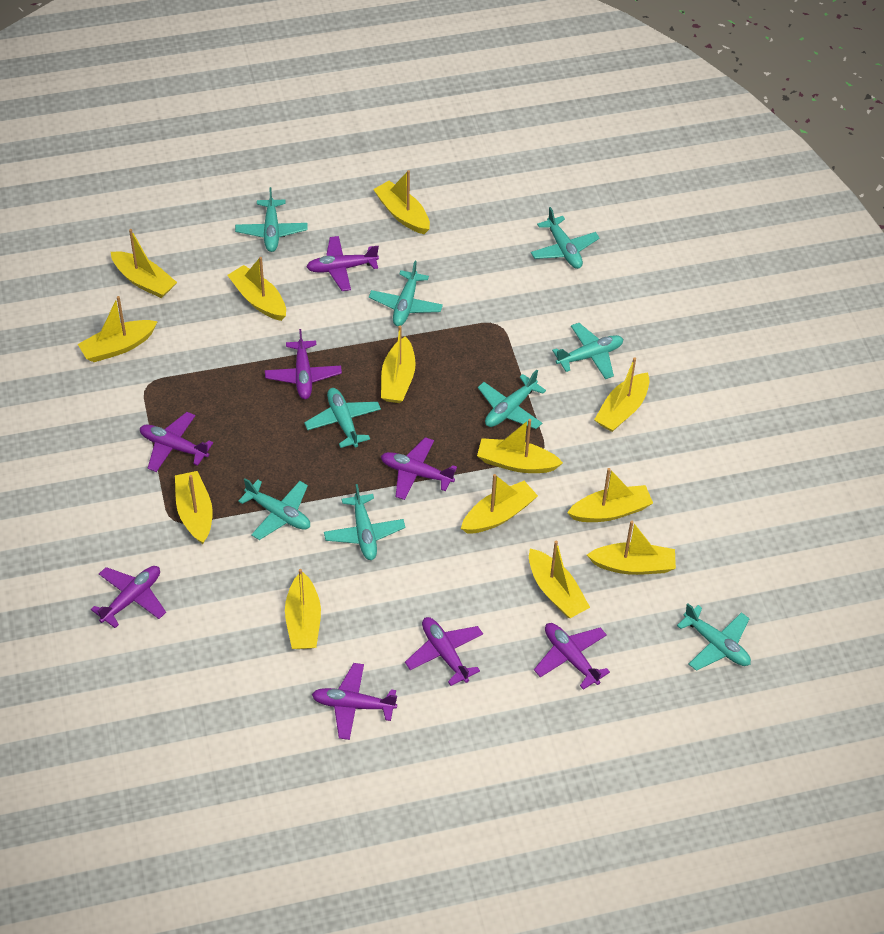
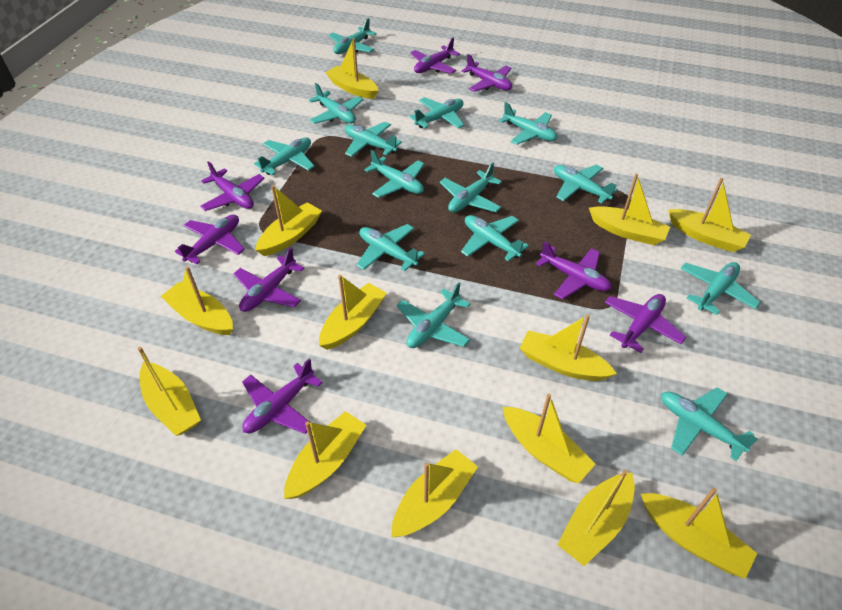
turquoise plane: 9 -> 14

